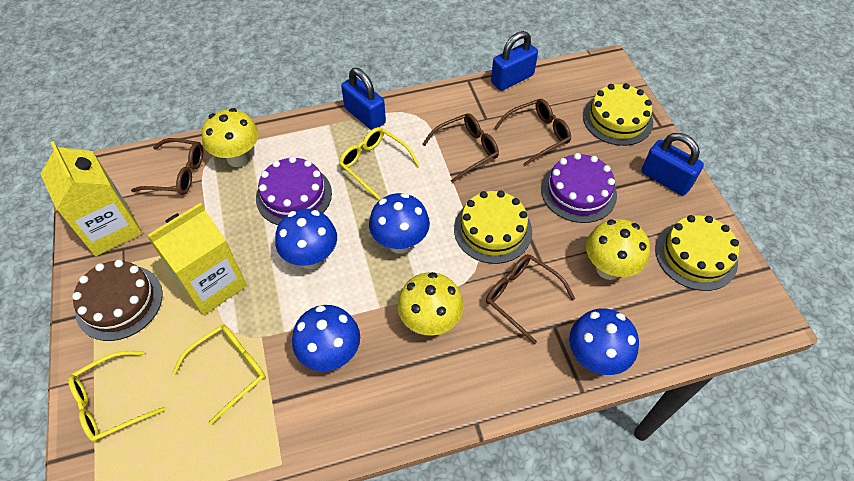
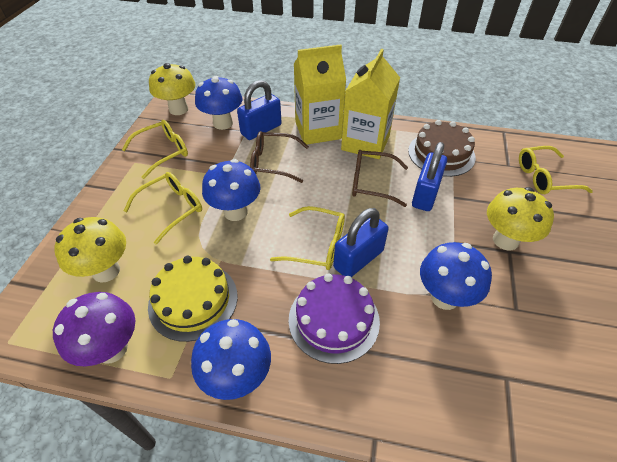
brown glasses: 4 -> 2
purple cake: 2 -> 1
purple mushroom: 0 -> 1
yellow cake: 3 -> 1
yellow glasses: 3 -> 4

